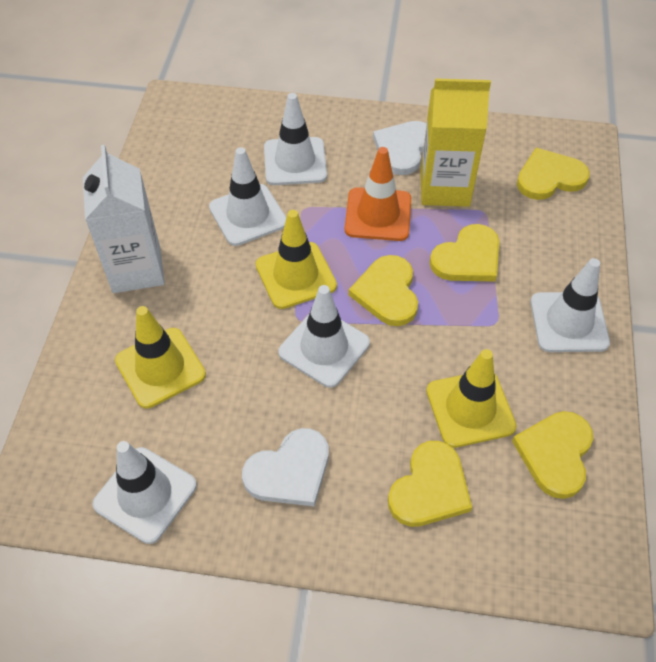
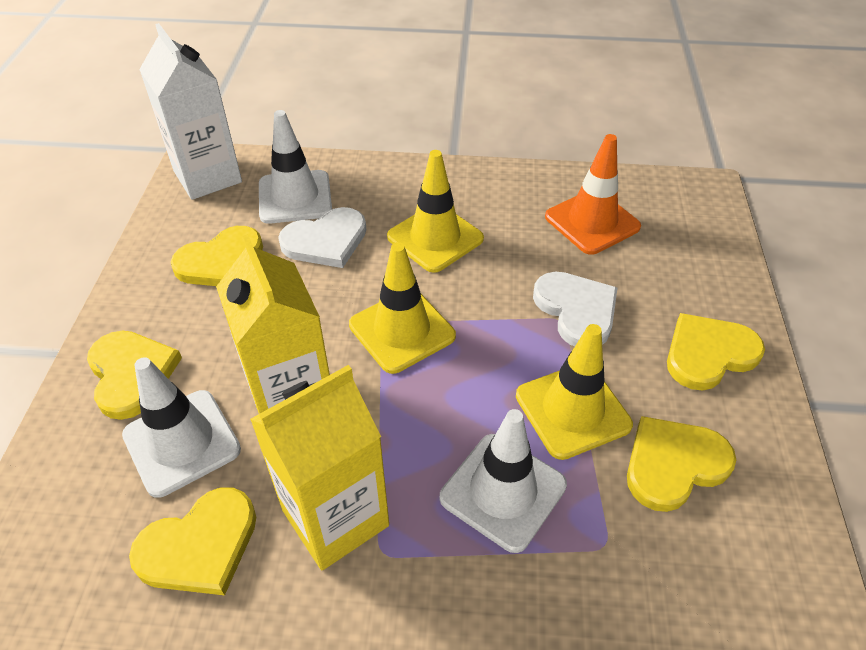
white traffic cone: 5 -> 3
yellow carton: 1 -> 2

